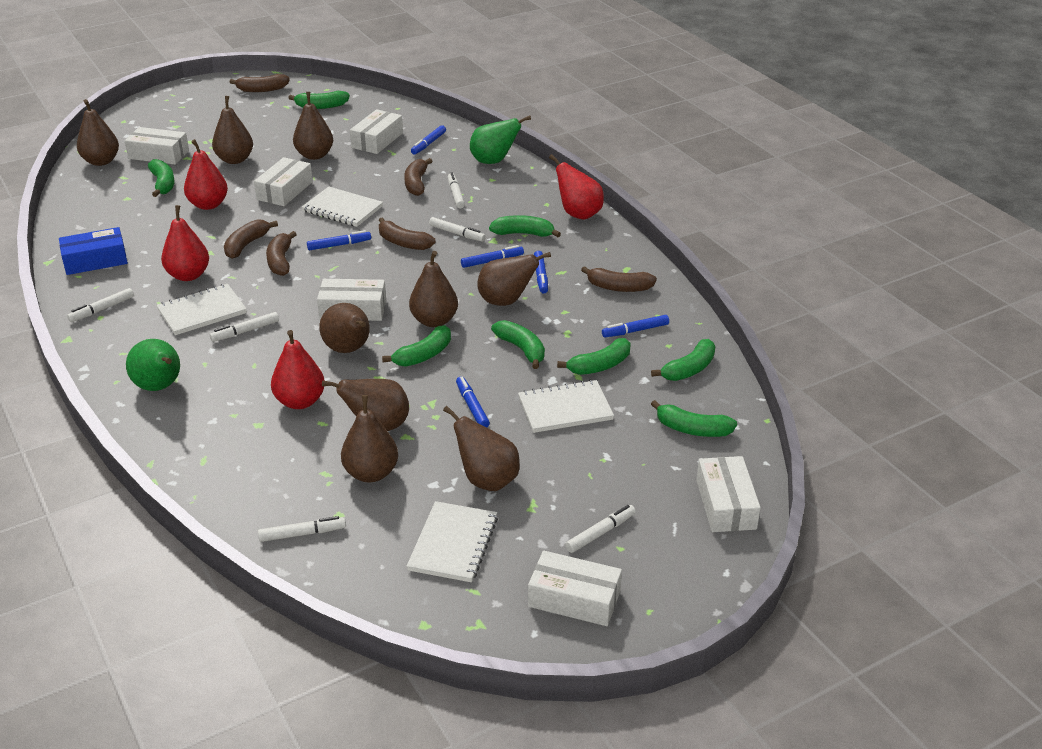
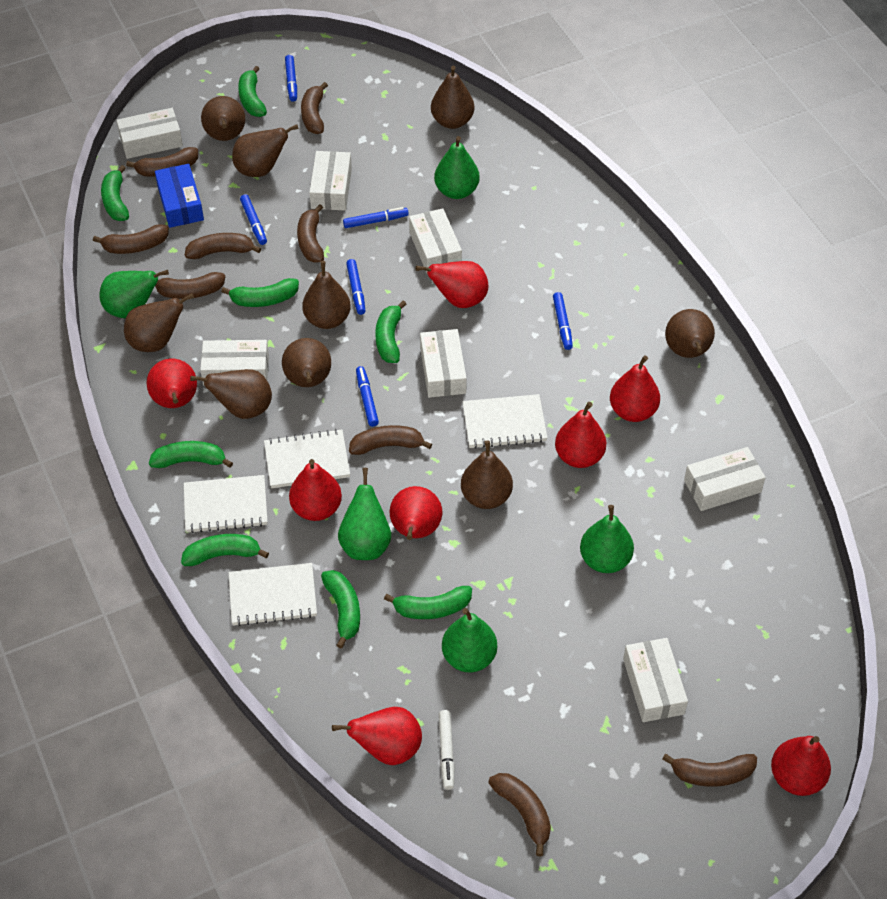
brown banana: 6 -> 9
green pear: 2 -> 5
red pear: 4 -> 8
white box: 6 -> 7
white marker: 6 -> 1

